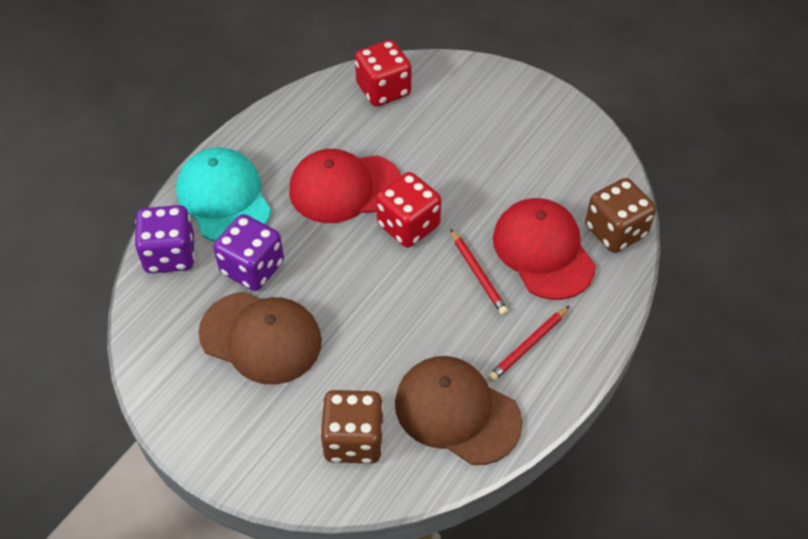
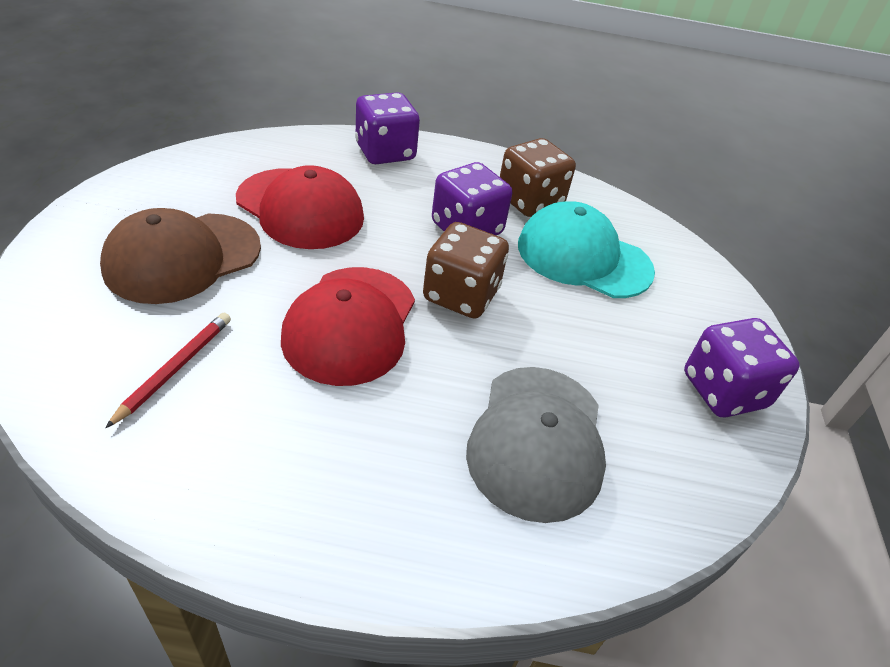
brown cap: 2 -> 1
grey cap: 0 -> 1
purple dice: 2 -> 3
red dice: 2 -> 0
red pencil: 2 -> 1

